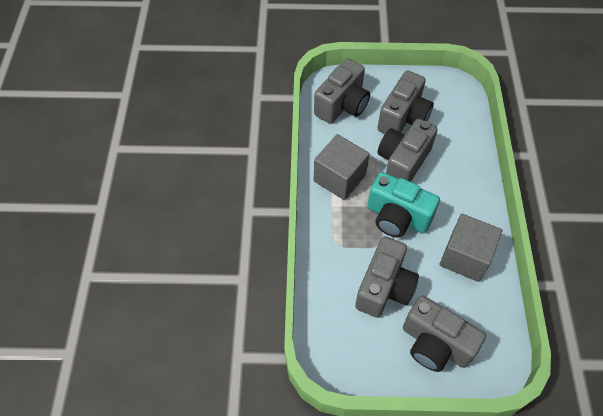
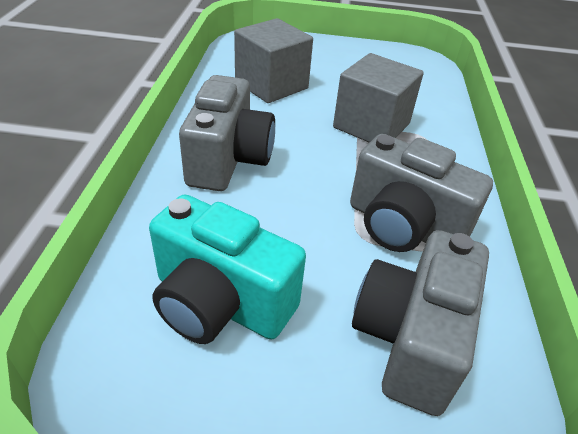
grey camera: 5 -> 3

